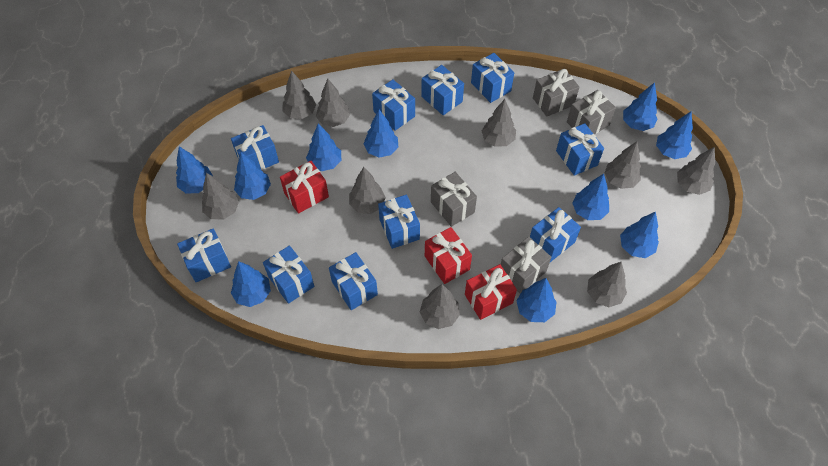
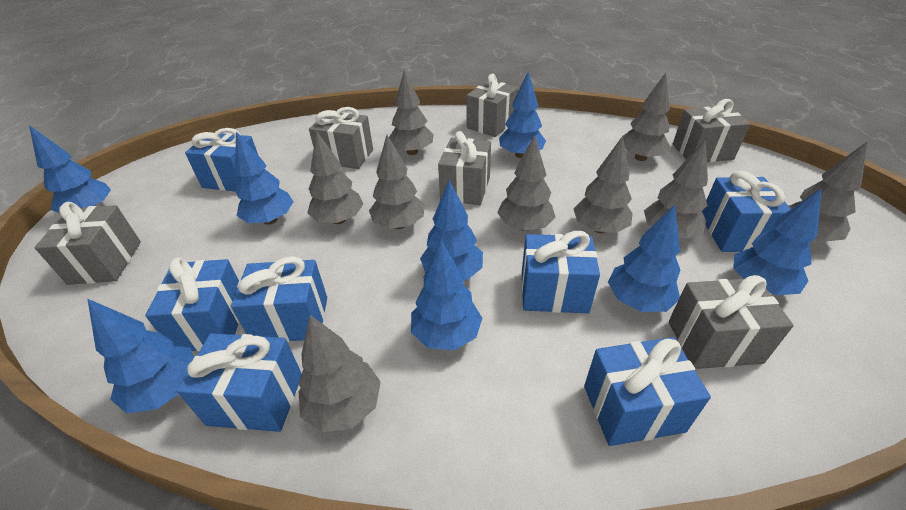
blue gift: 10 -> 7
blue tree: 10 -> 8
grey gift: 4 -> 6
red gift: 3 -> 0

